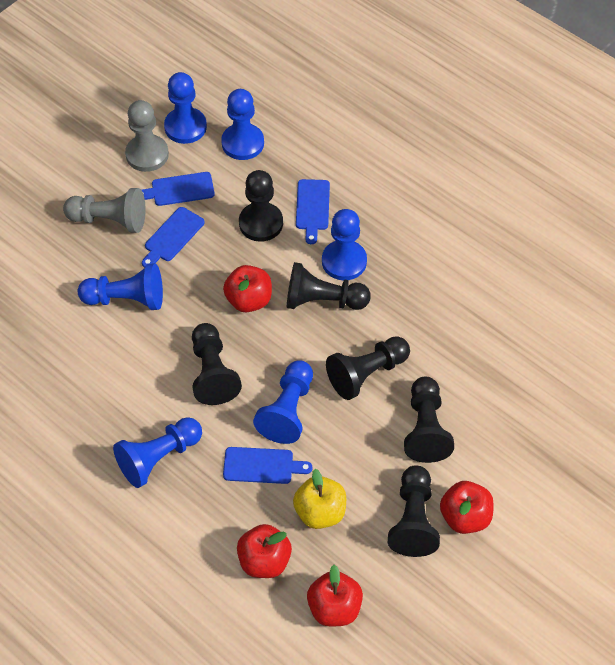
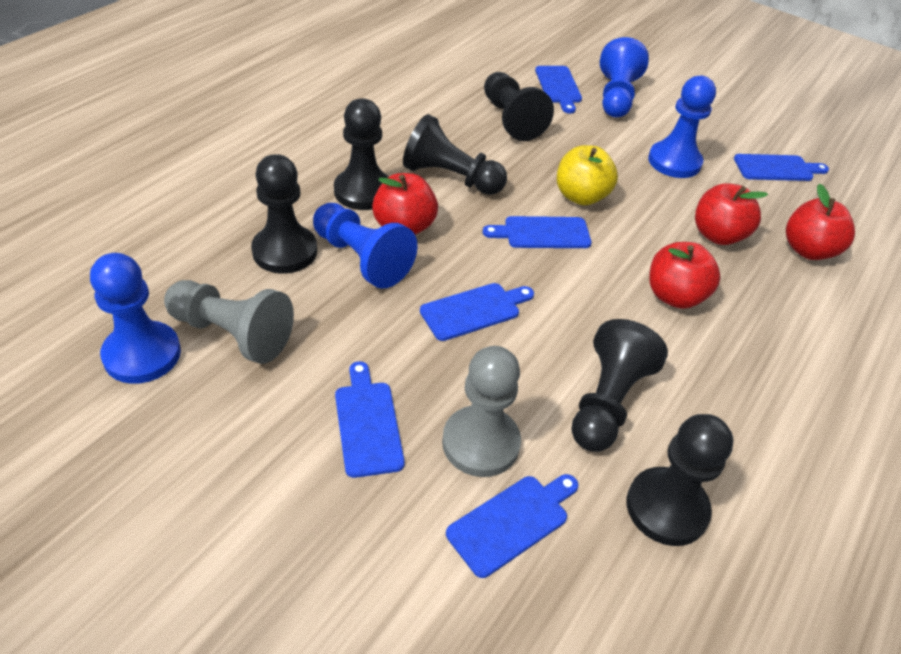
blue cutting board: 4 -> 6
blue pawn: 6 -> 4

